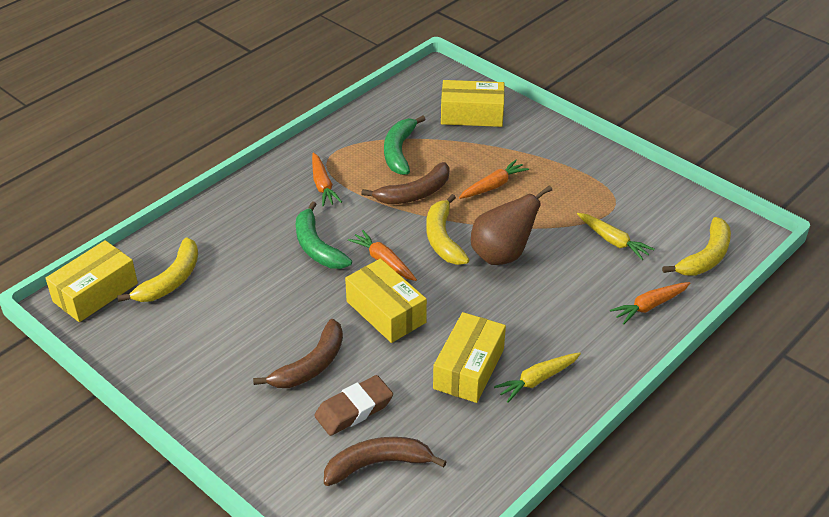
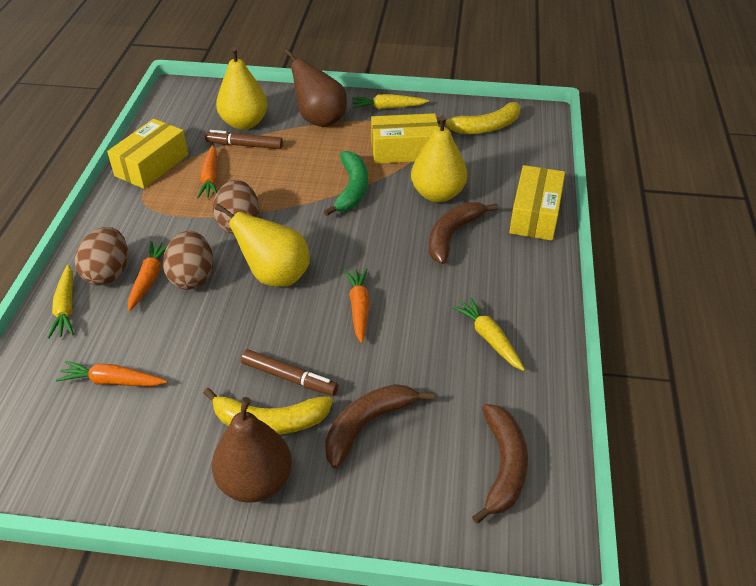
brown egg: 0 -> 3
brown eraser: 1 -> 0
brown marker: 0 -> 2
brown pear: 1 -> 2
green banana: 2 -> 1
yellow banana: 3 -> 2
yellow box: 4 -> 3
yellow carrot: 2 -> 3
yellow pear: 0 -> 3

